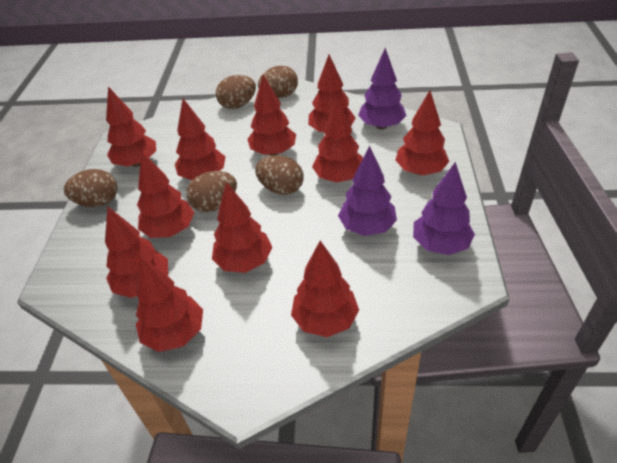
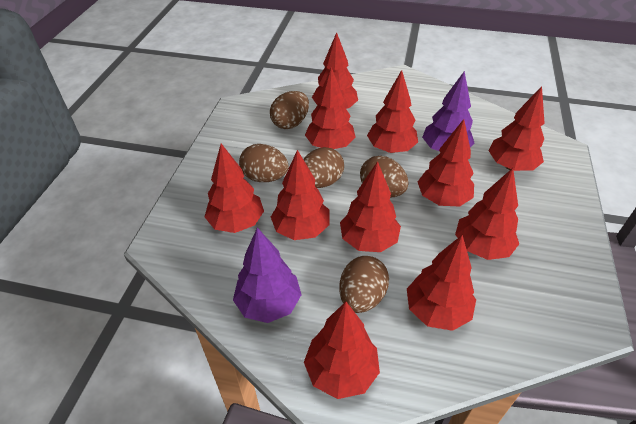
purple tree: 3 -> 2

